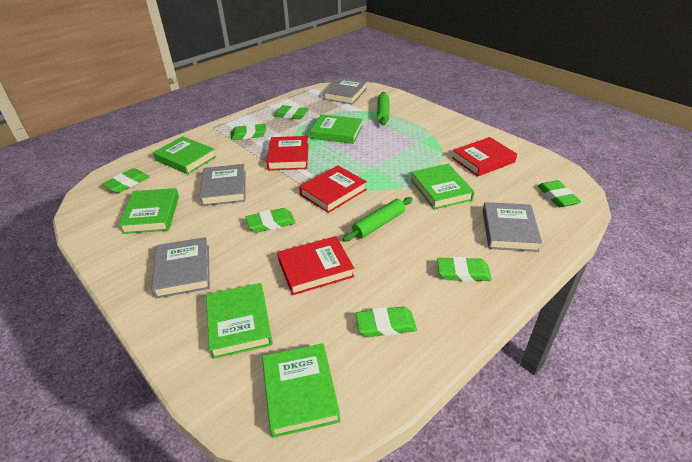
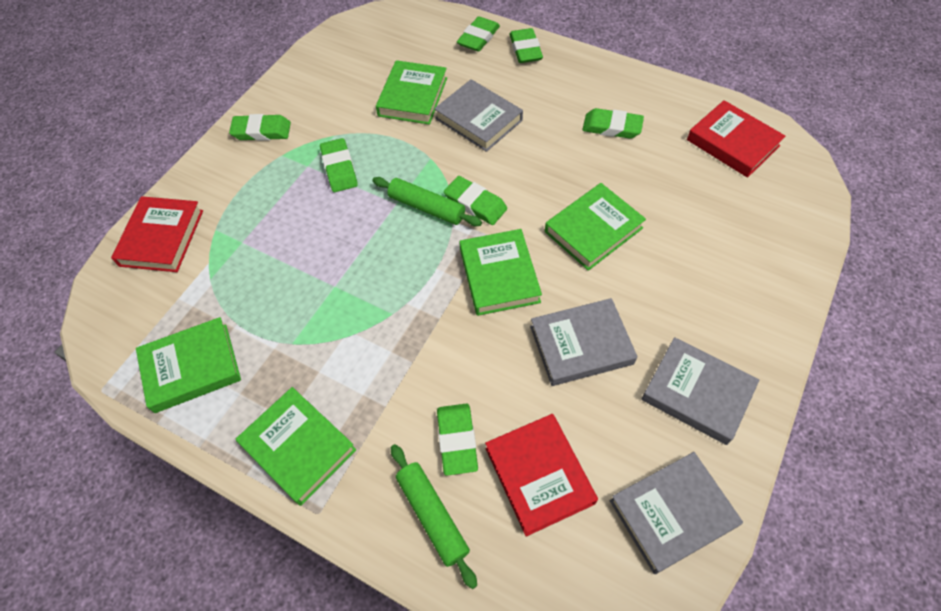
green book: 6 -> 5
red book: 4 -> 3

